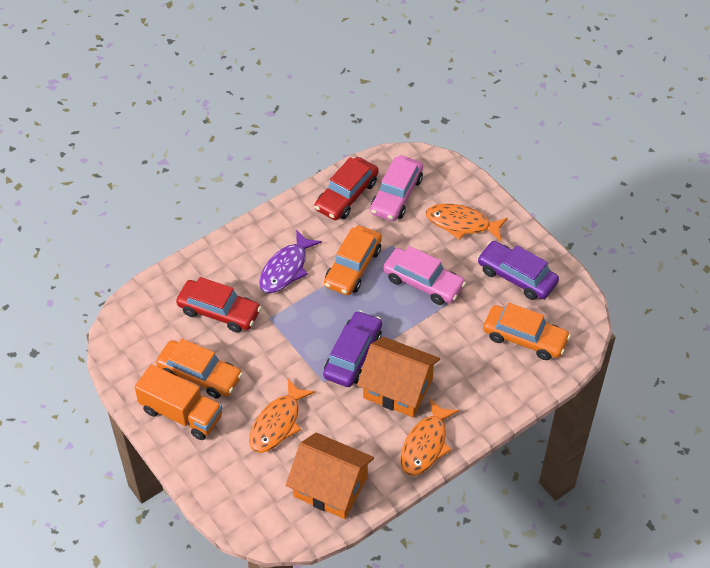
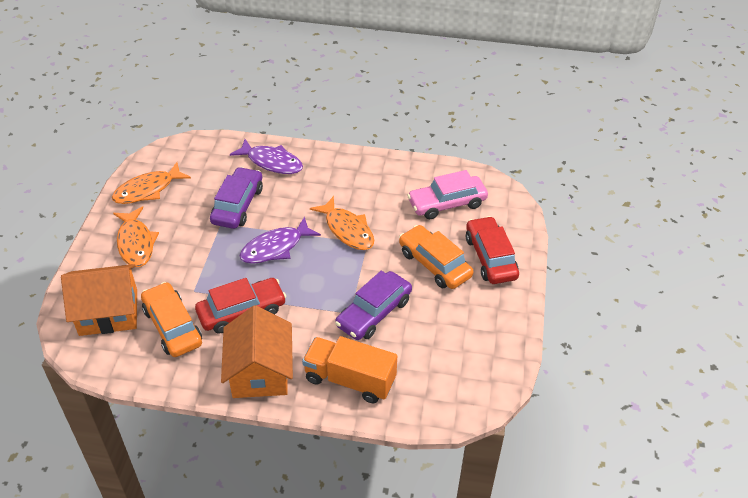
orange car: 3 -> 2
pink car: 2 -> 1
purple fish: 1 -> 2

